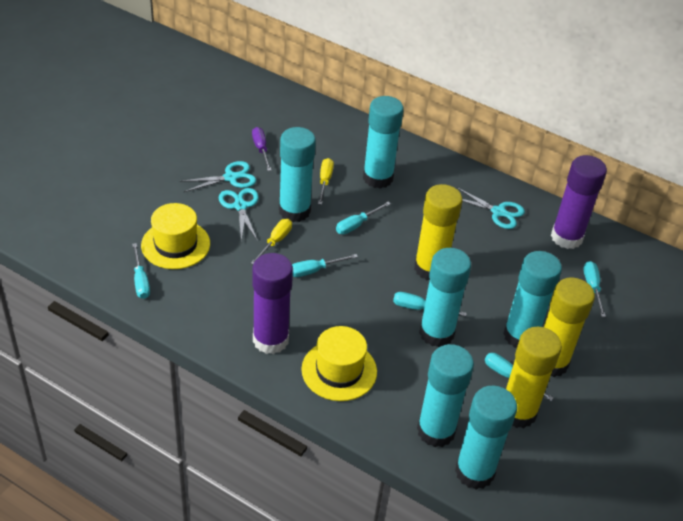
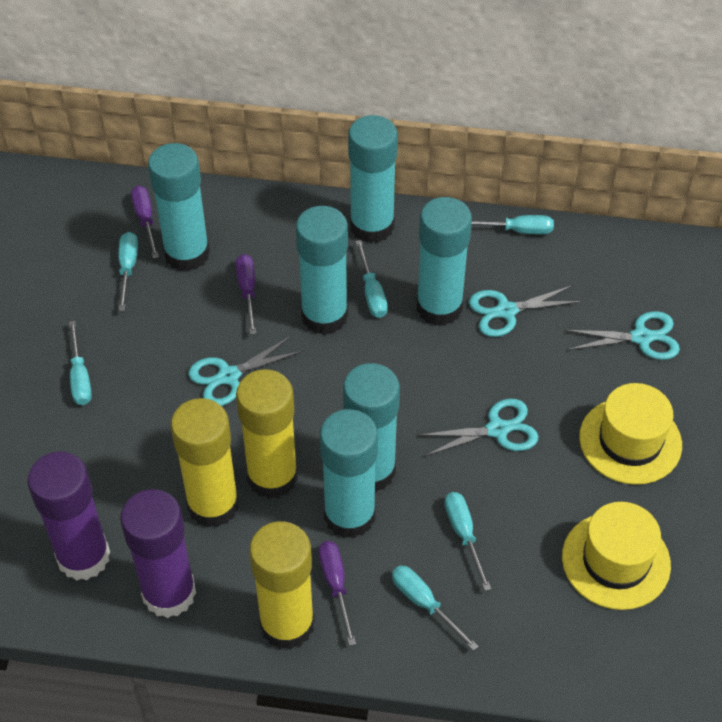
purple screwdriver: 1 -> 3
turquoise scissors: 3 -> 4
yellow screwdriver: 2 -> 0

